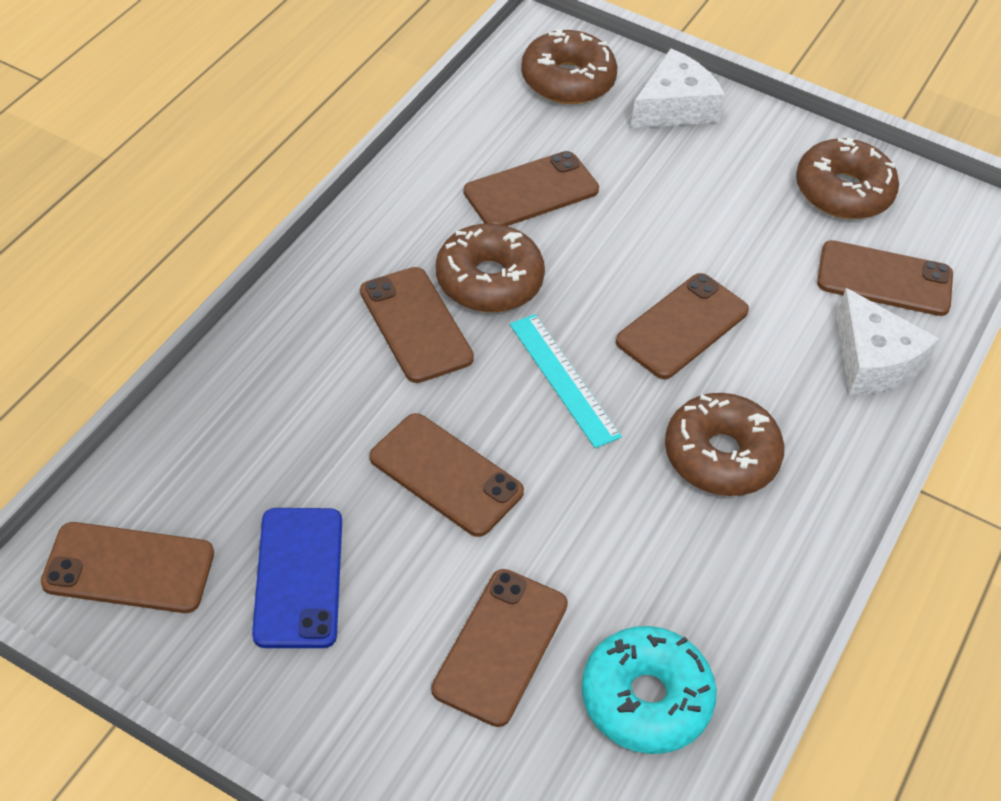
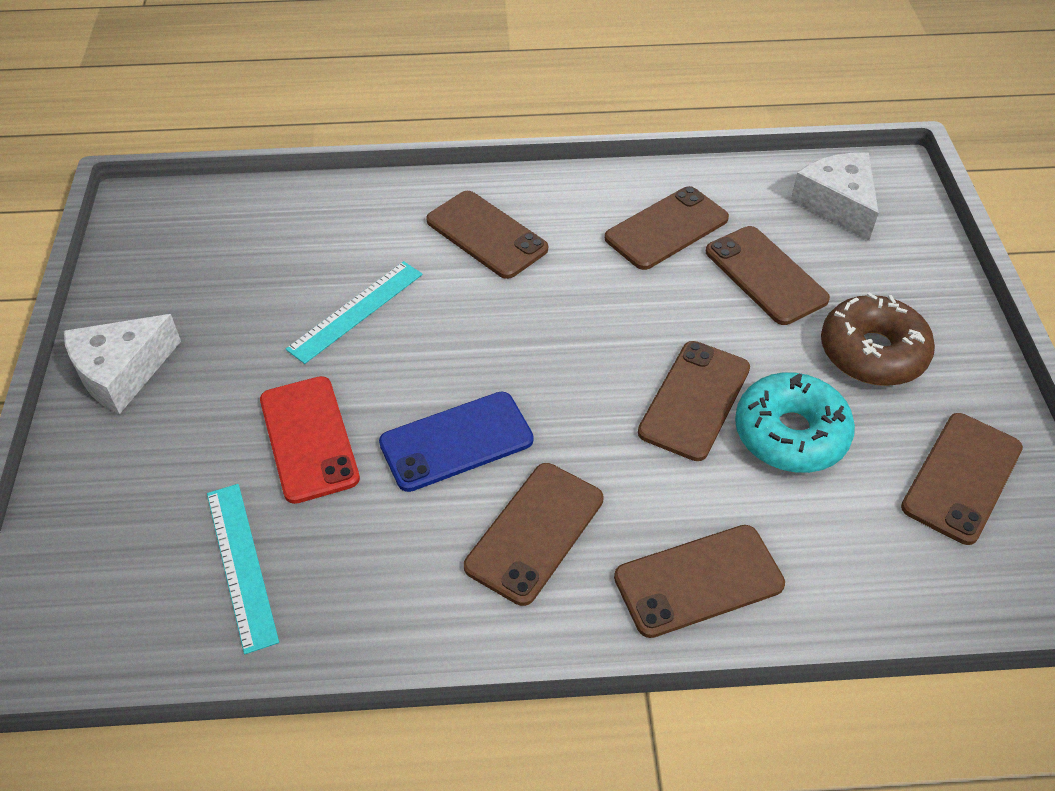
brown donut: 4 -> 1
red phone: 0 -> 1
turquoise ruler: 1 -> 2

